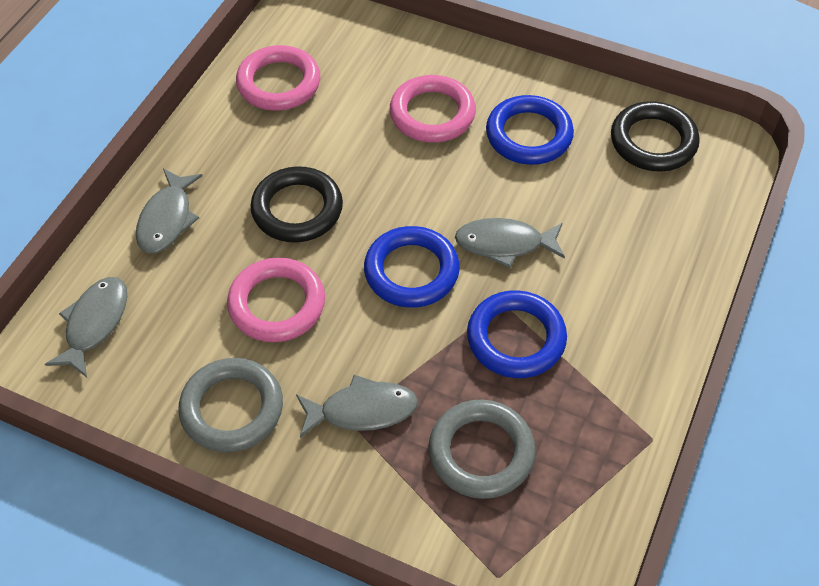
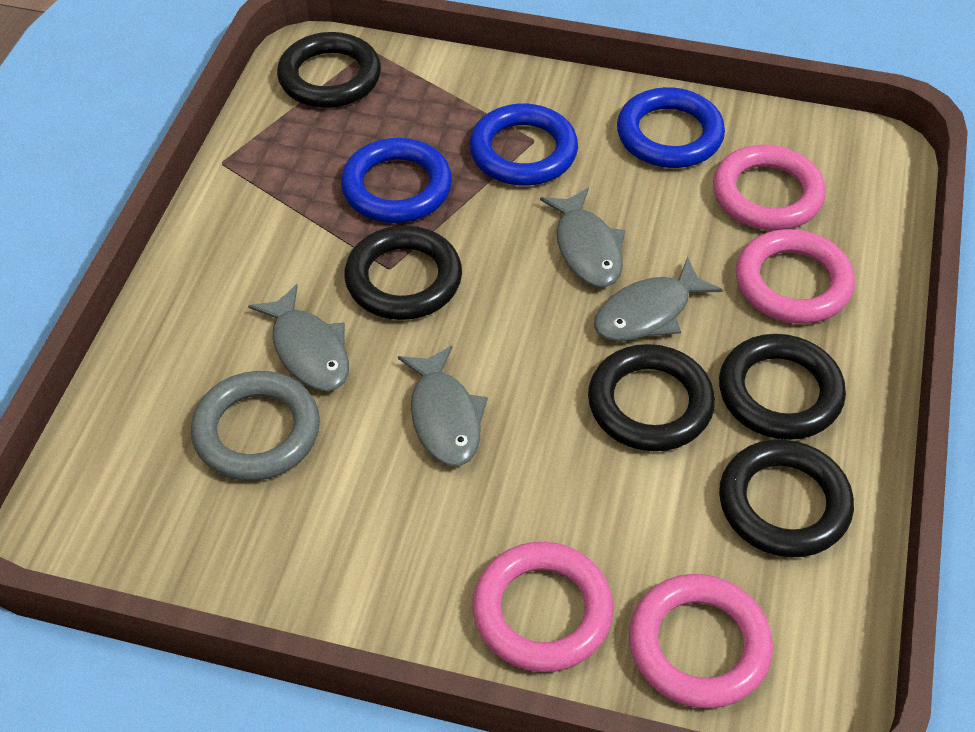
black ring: 2 -> 5
grey ring: 2 -> 1
pink ring: 3 -> 4

